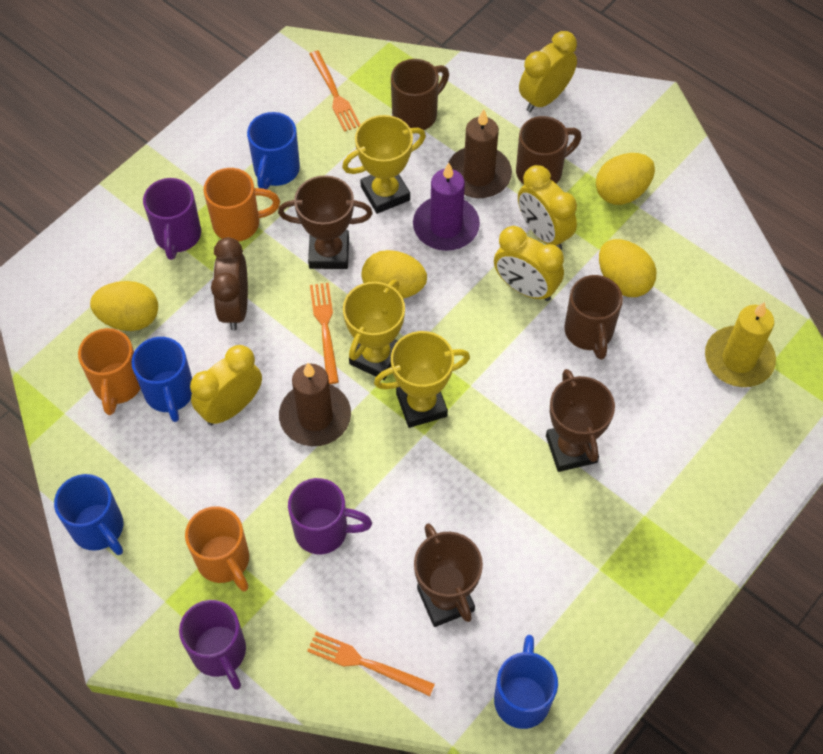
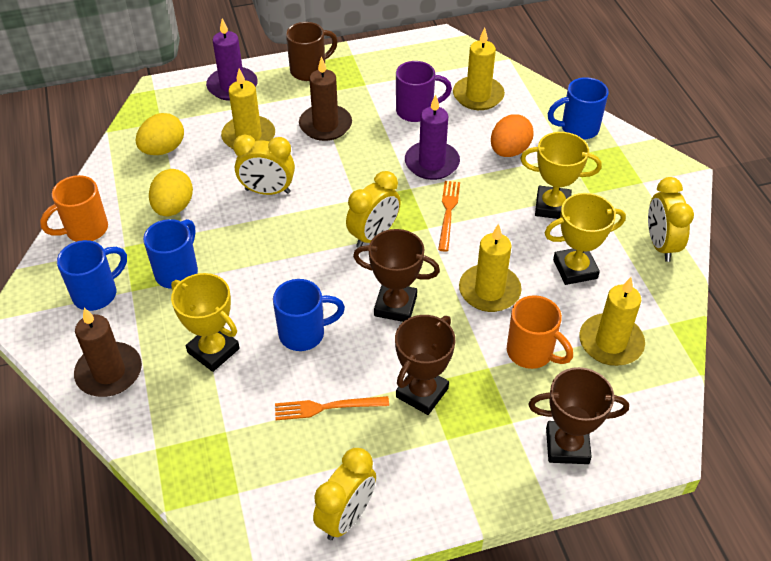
brown clock: 1 -> 0
brown mug: 3 -> 1
orange egg: 0 -> 1
orange fork: 3 -> 2
orange mug: 3 -> 2
purple candle: 1 -> 2
purple mug: 3 -> 1
yellow candle: 1 -> 4
yellow egg: 4 -> 2

